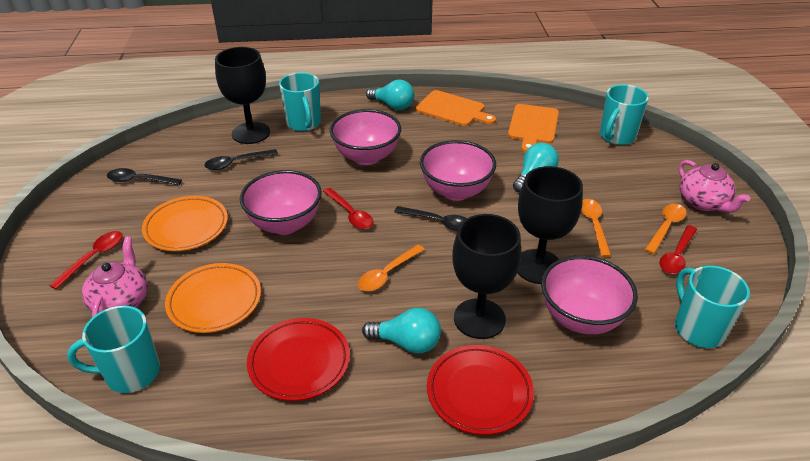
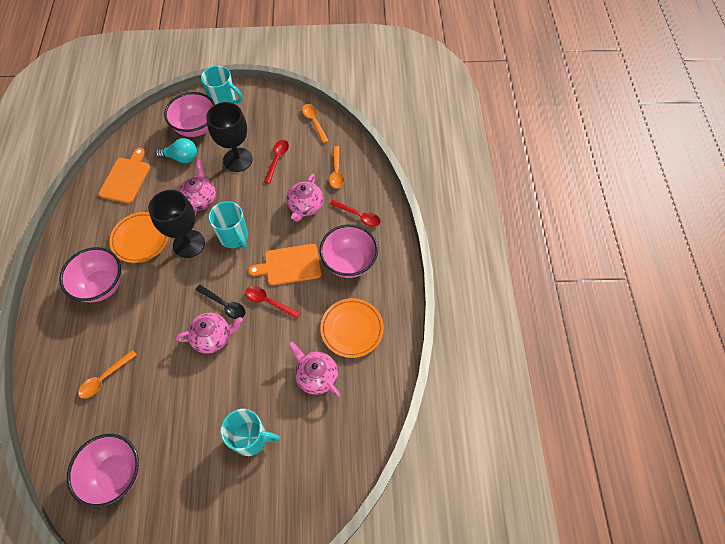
black goblet: 3 -> 2
black spoon: 3 -> 1
pink teapot: 2 -> 4
red plate: 2 -> 0
turquoise light bulb: 3 -> 1
turquoise mug: 4 -> 3

